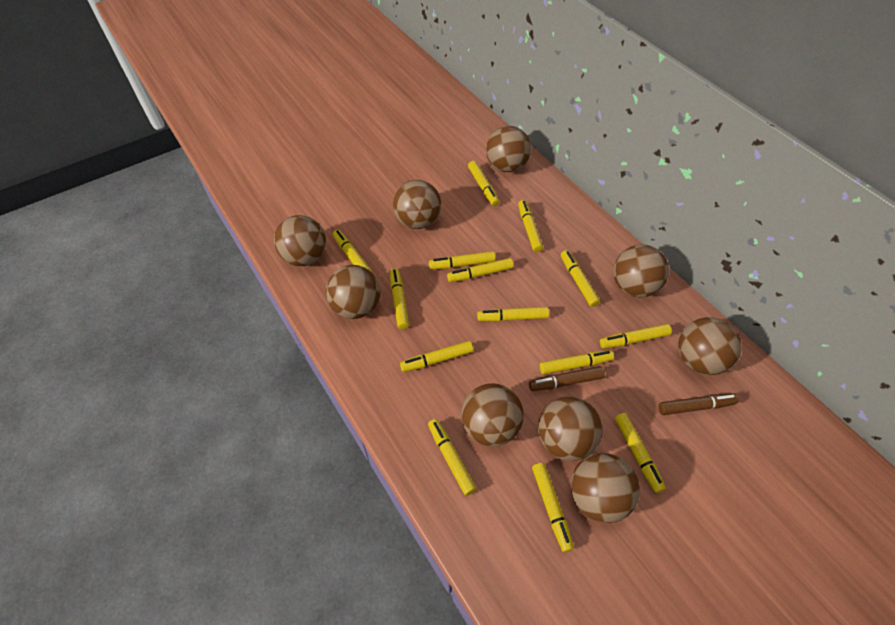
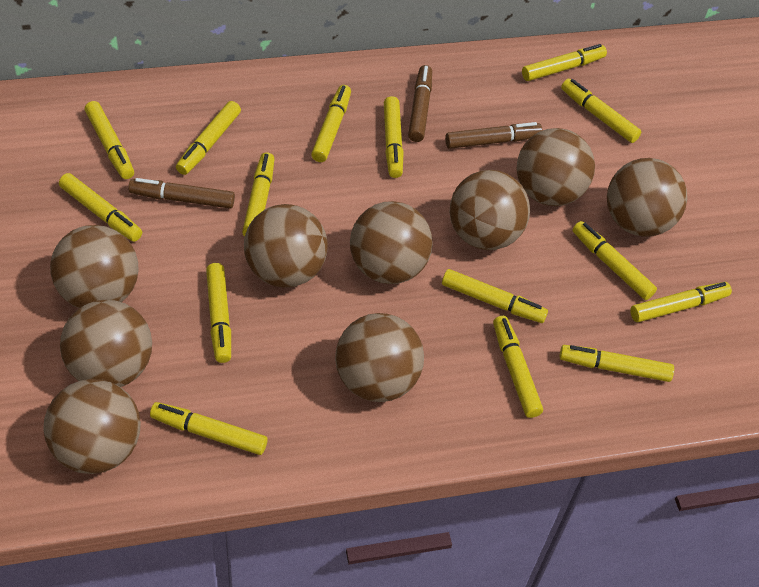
brown marker: 2 -> 3
yellow marker: 14 -> 15

